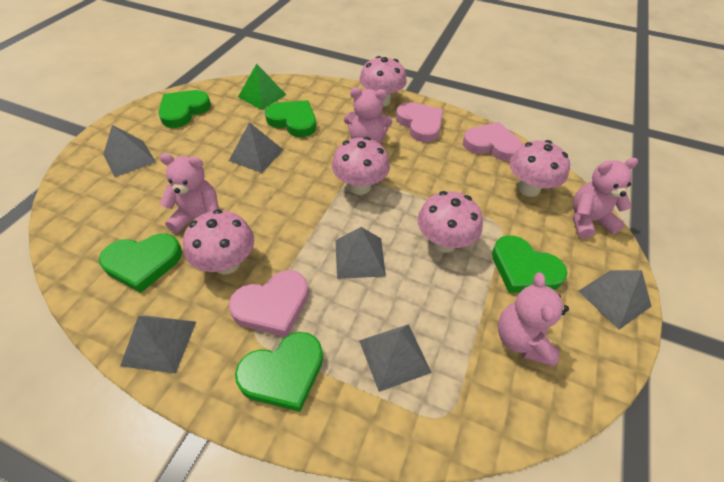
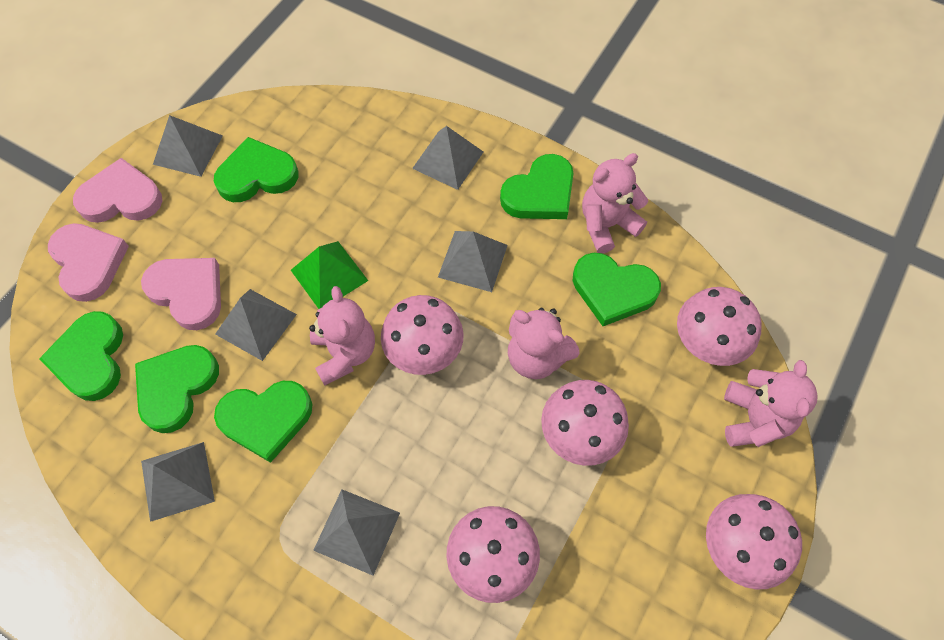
green heart: 5 -> 6

